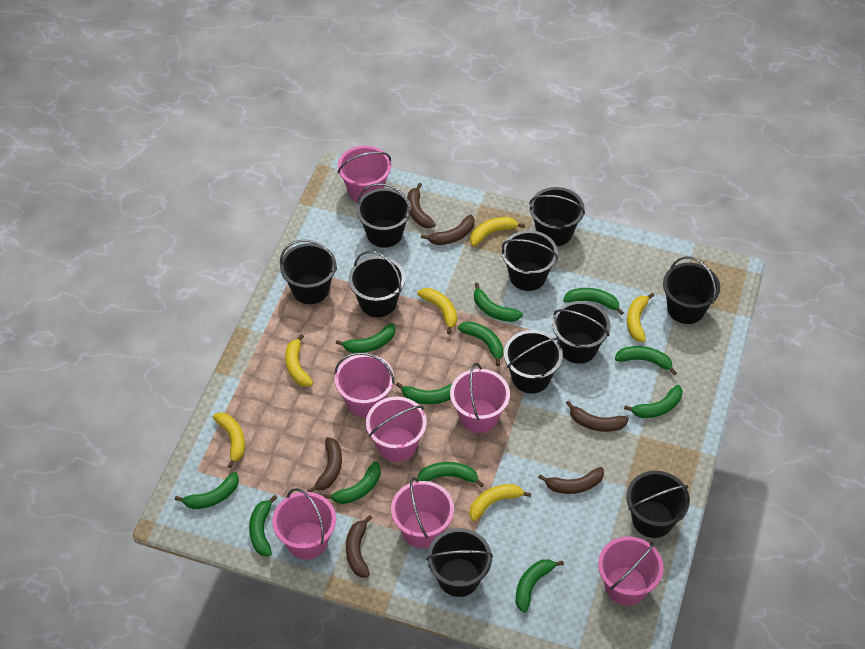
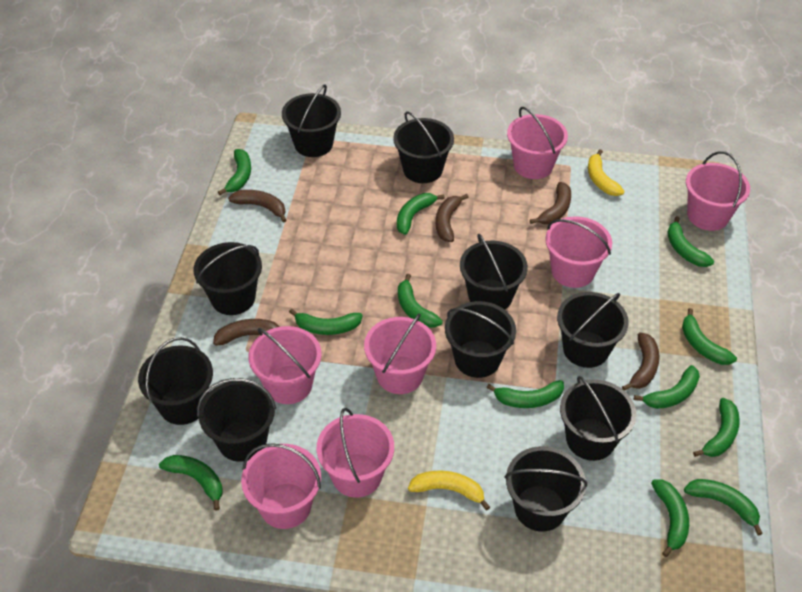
brown banana: 6 -> 5
yellow banana: 6 -> 2

